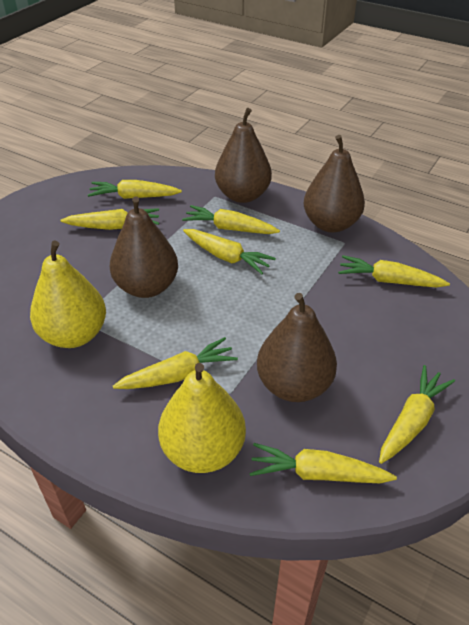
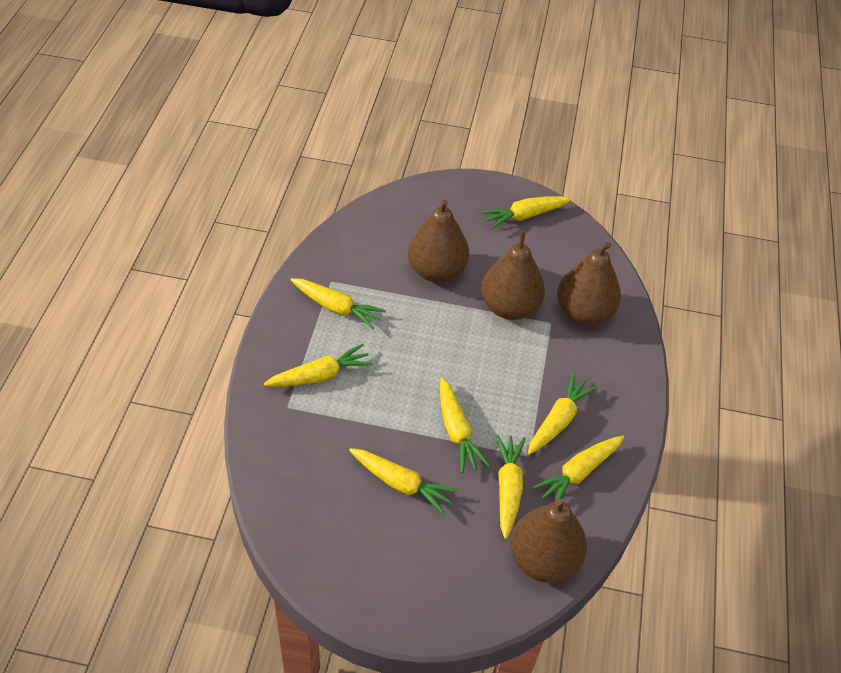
yellow pear: 2 -> 0

